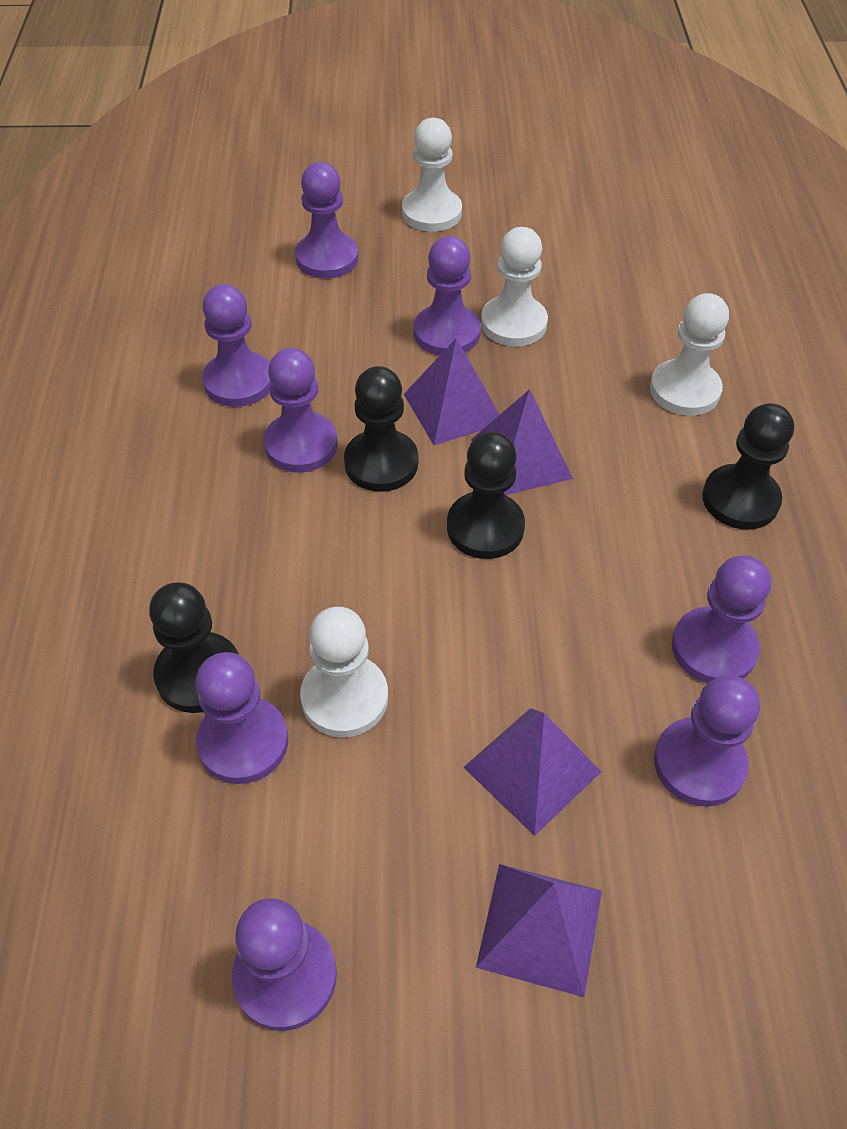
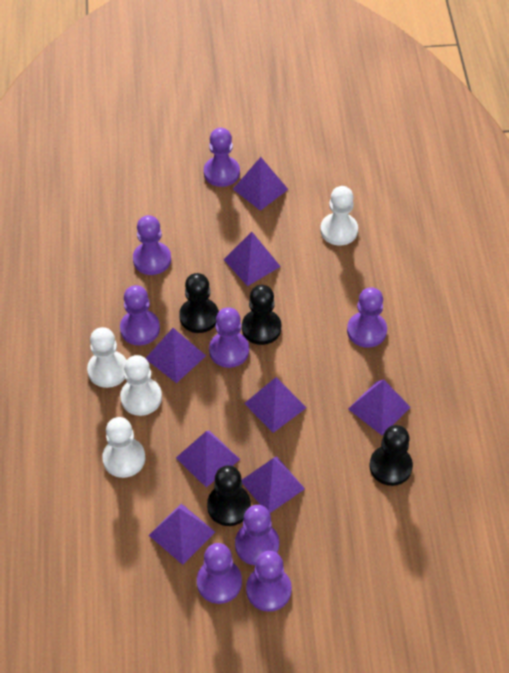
purple pyramid: 4 -> 8

